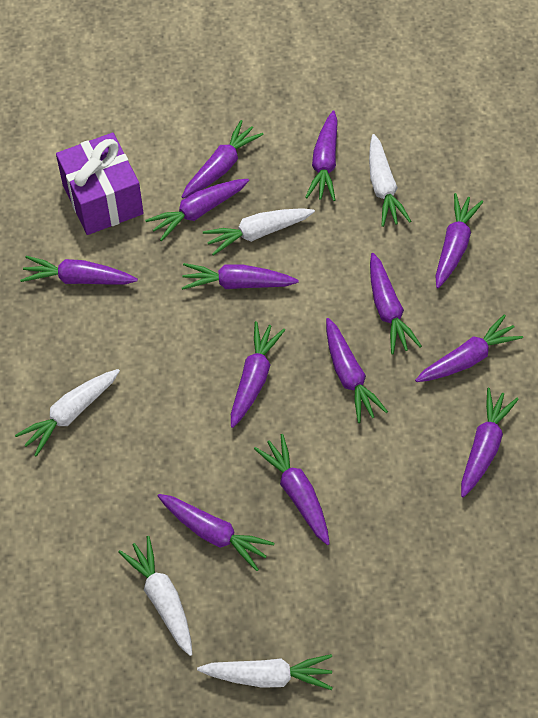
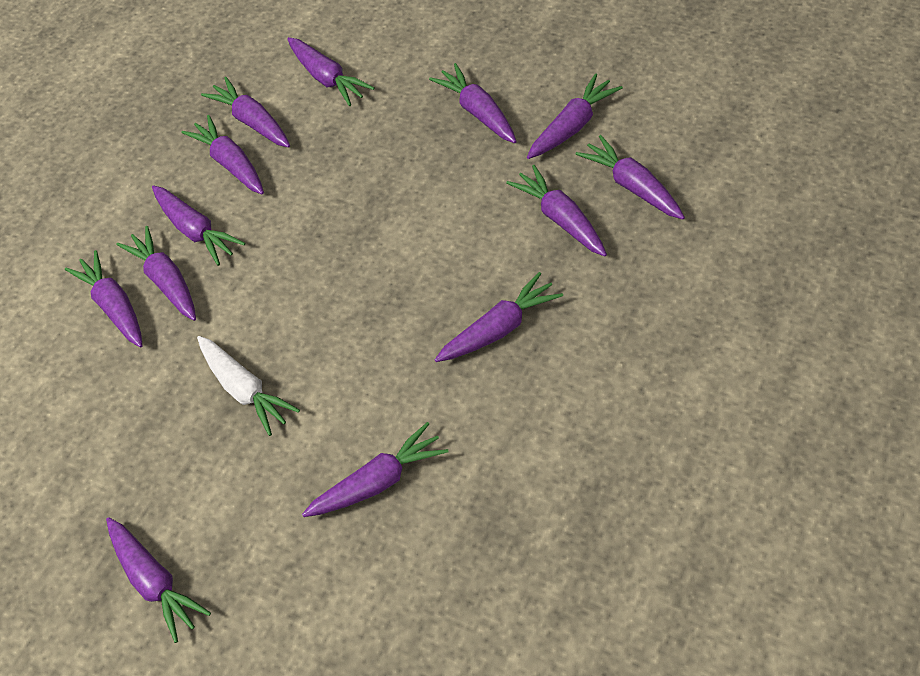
purple gift: 1 -> 0
white carrot: 5 -> 1

